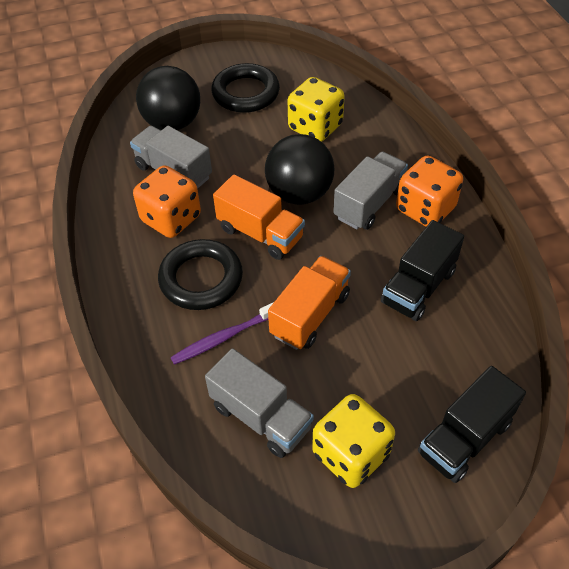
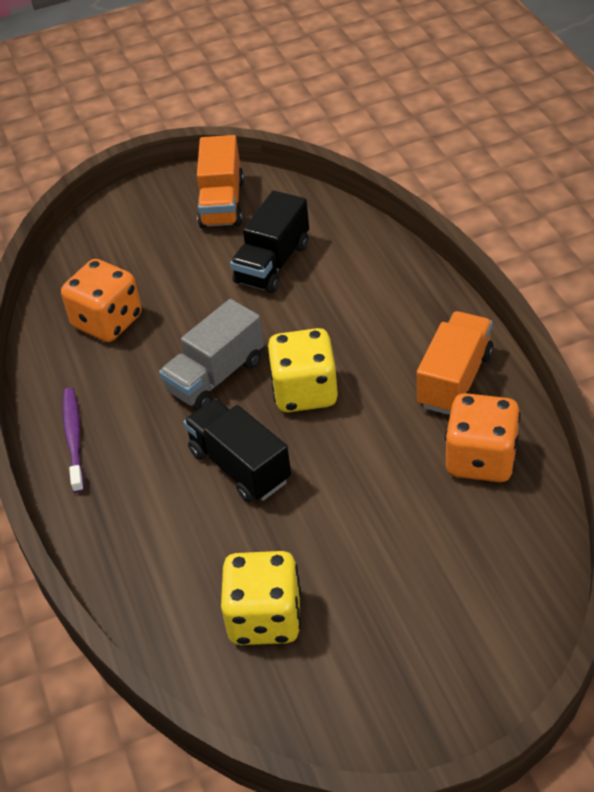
black ball: 2 -> 0
black ring: 2 -> 0
grey truck: 3 -> 1

